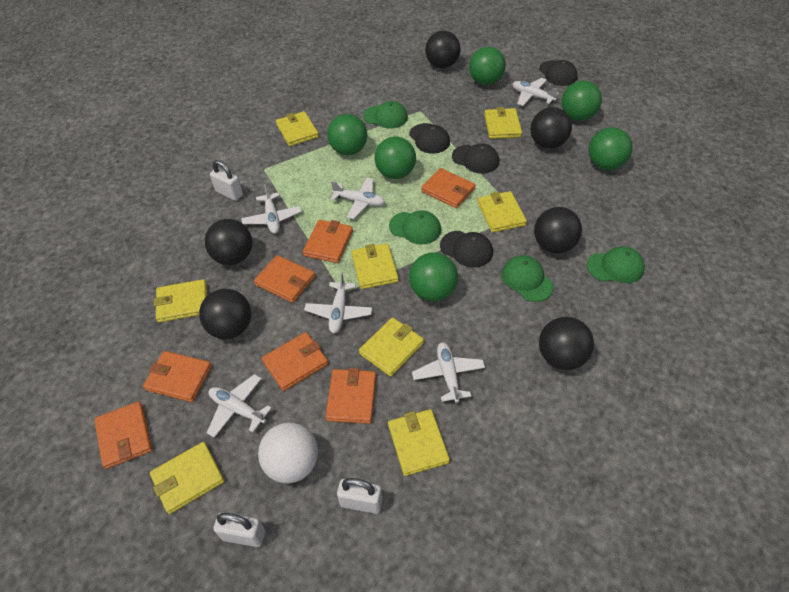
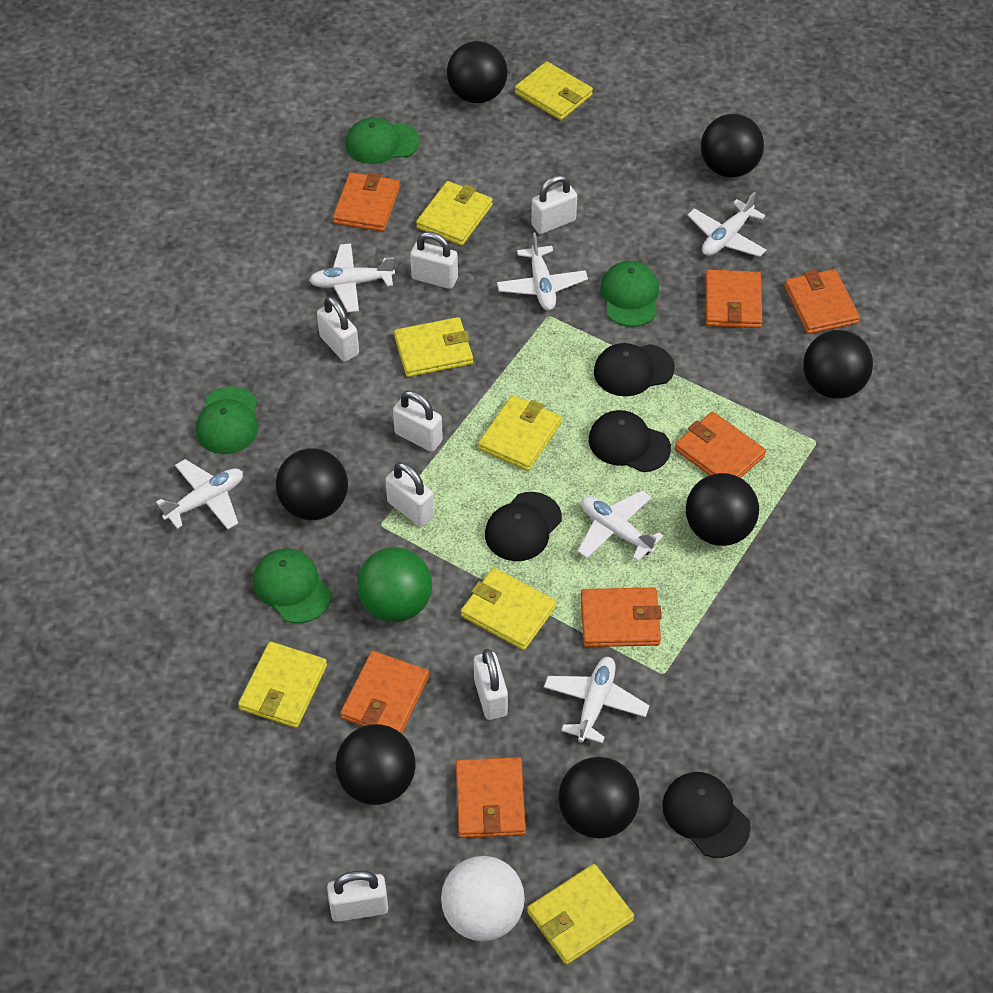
black ball: 6 -> 7
green ball: 6 -> 1
white padlock: 3 -> 7
yellow wallet: 8 -> 7

